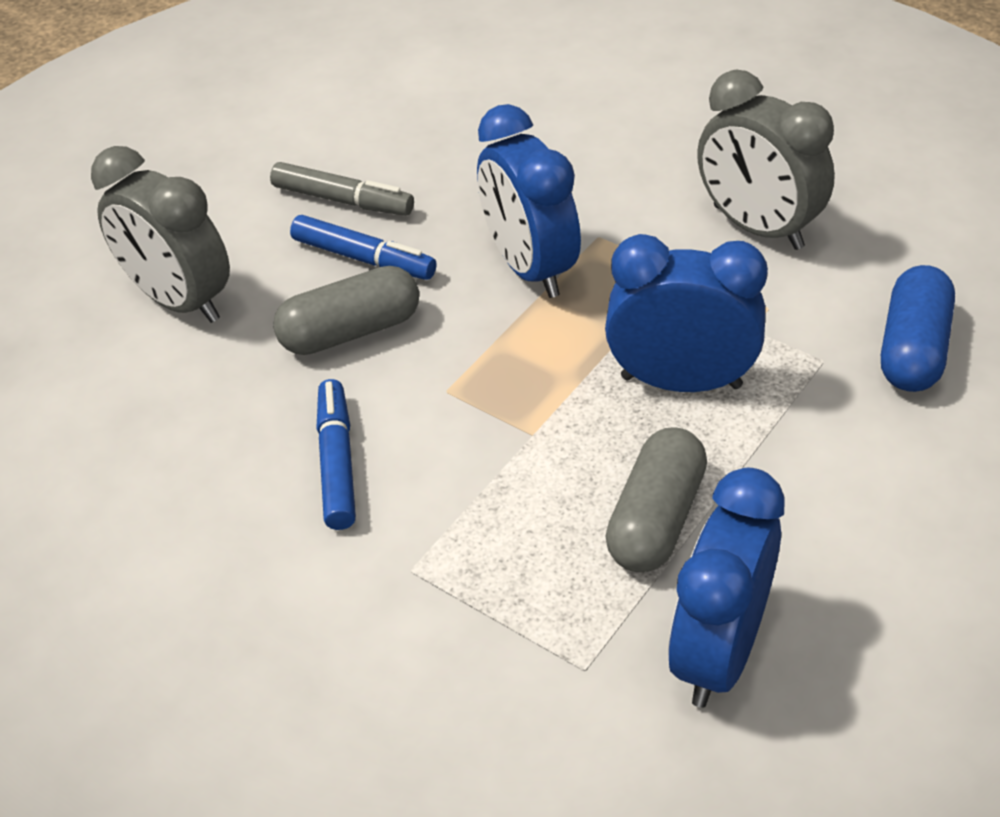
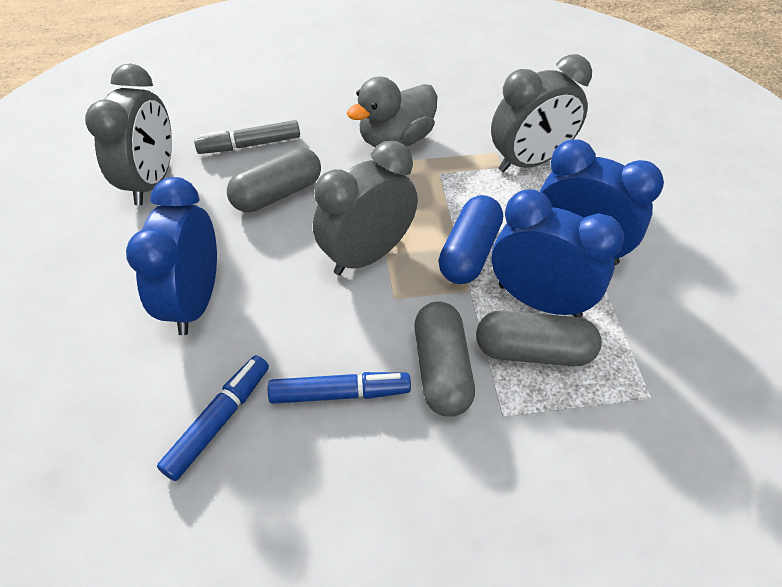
grey capsule: 2 -> 3
grey clock: 2 -> 3
grey duck: 0 -> 1

